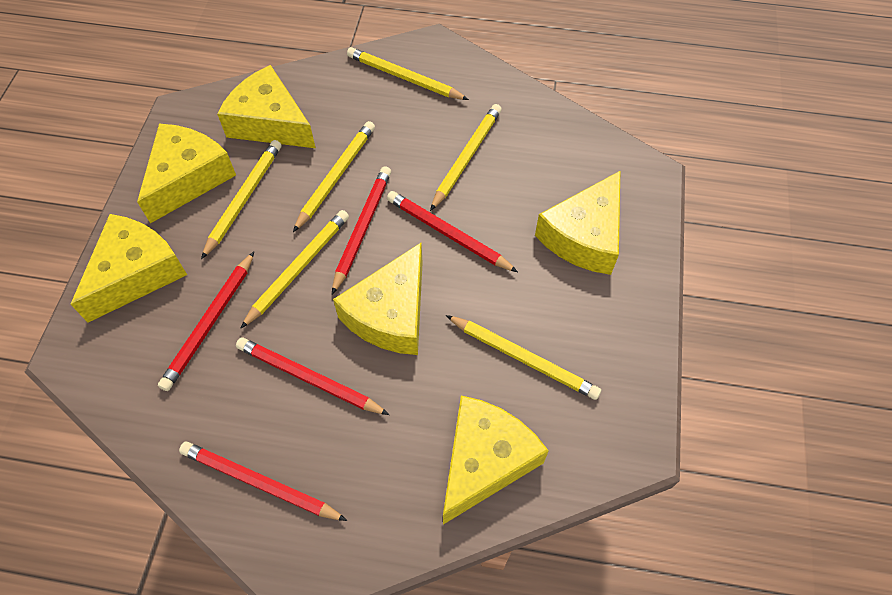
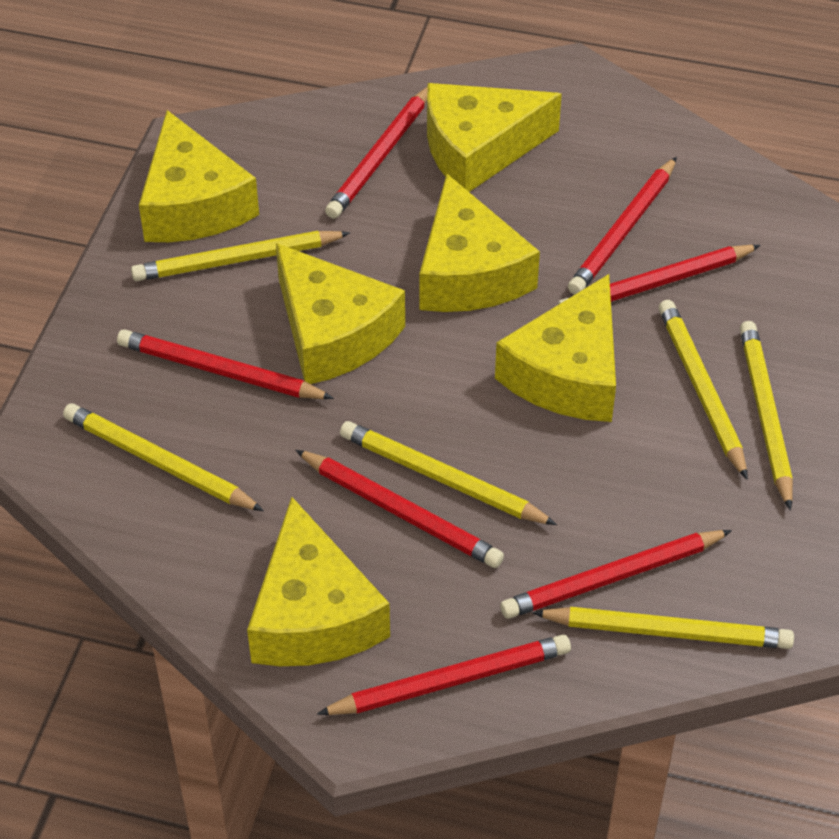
red pencil: 5 -> 7

